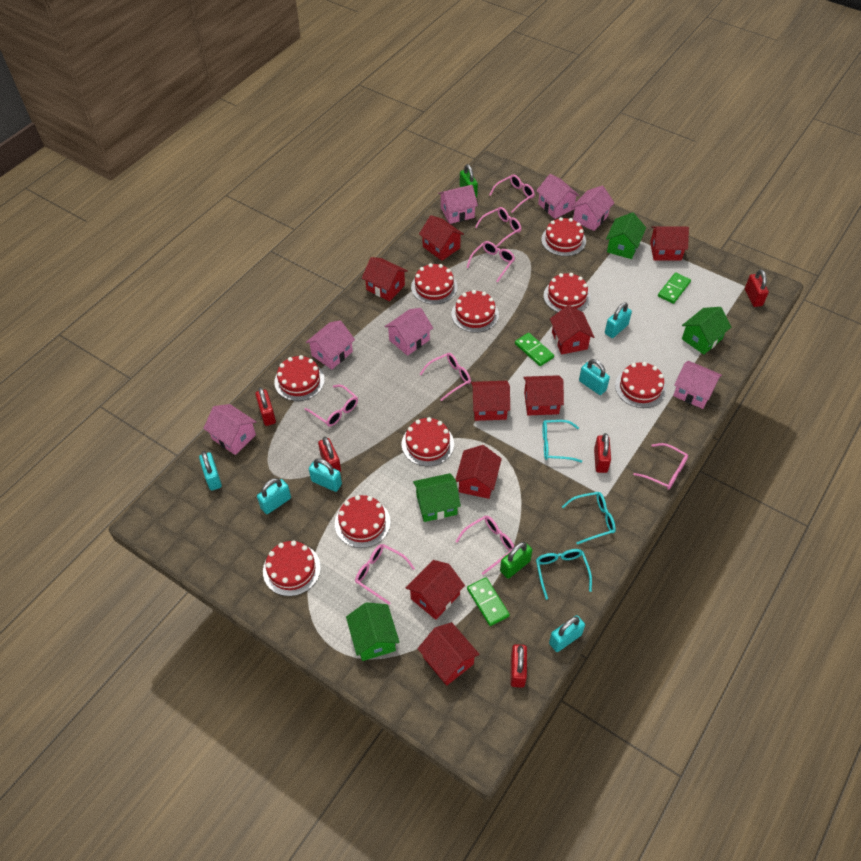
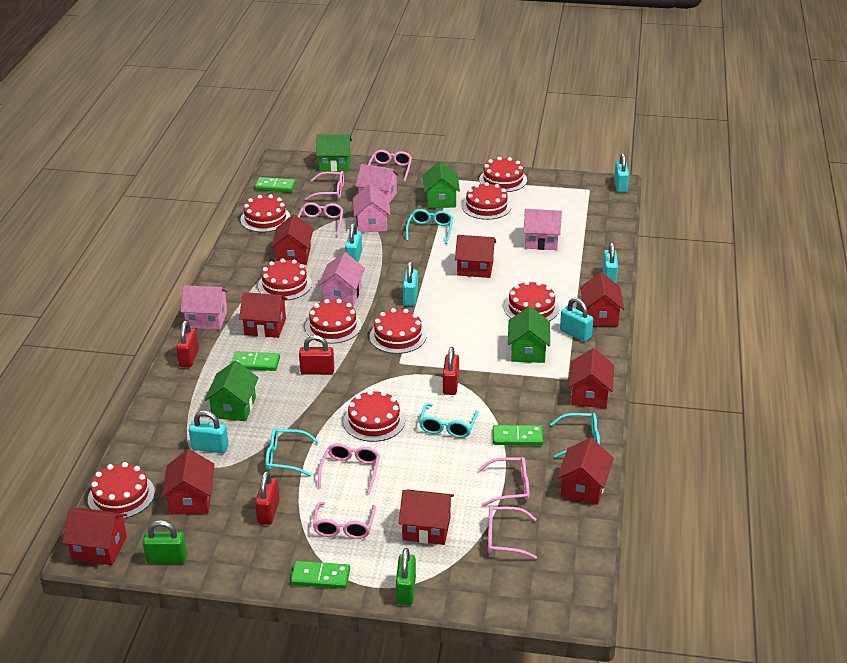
green domino: 3 -> 4
pink glasses: 8 -> 7
pink house: 7 -> 5
red padlock: 5 -> 4
turquoise glasses: 3 -> 4

